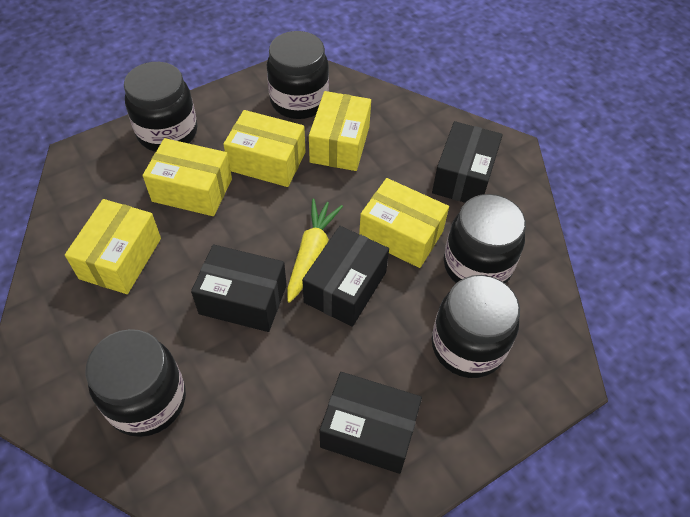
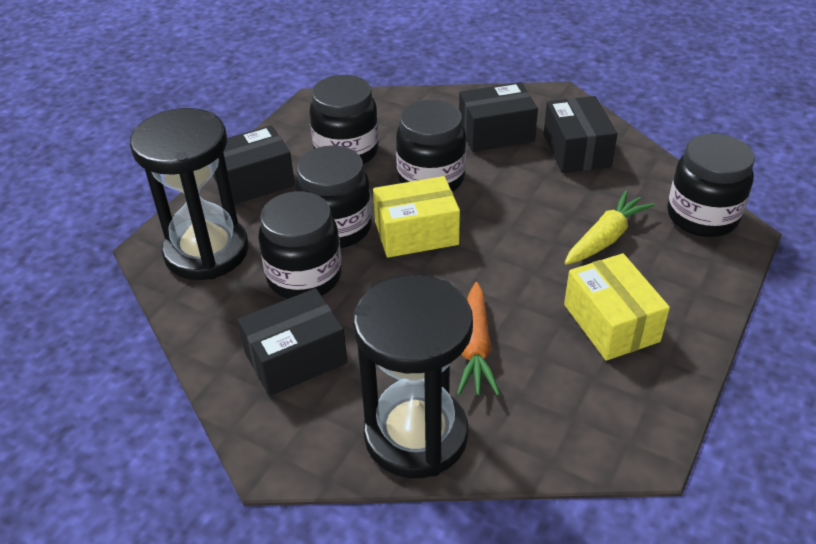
black hourglass: 0 -> 2
orange carrot: 0 -> 1
yellow box: 5 -> 2

